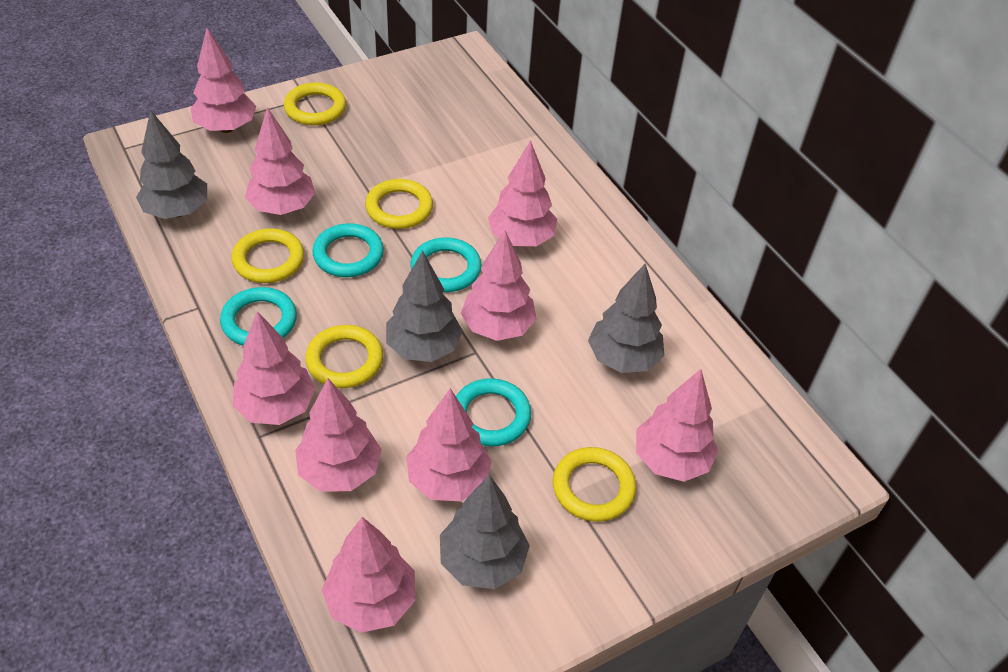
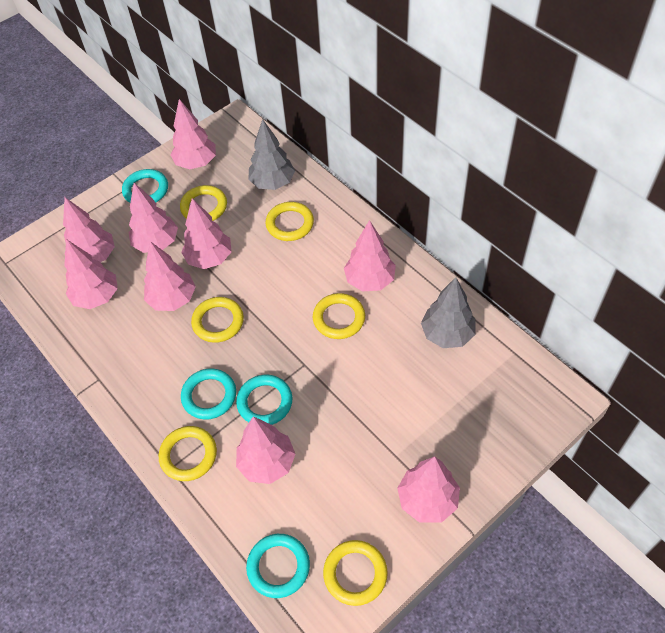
grey tree: 4 -> 2
yellow ring: 5 -> 6

